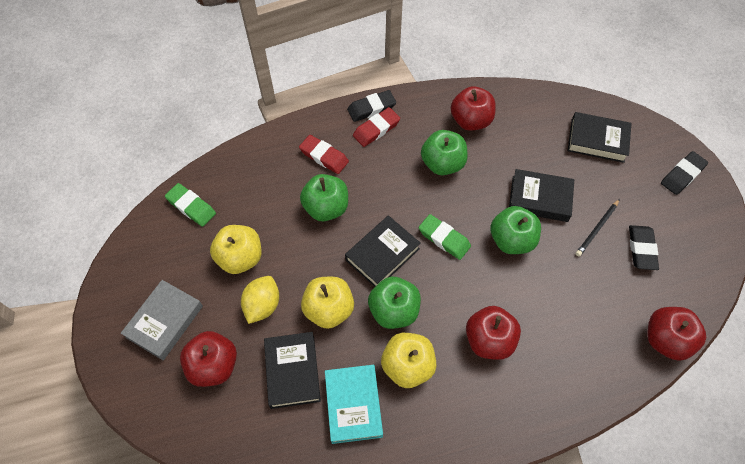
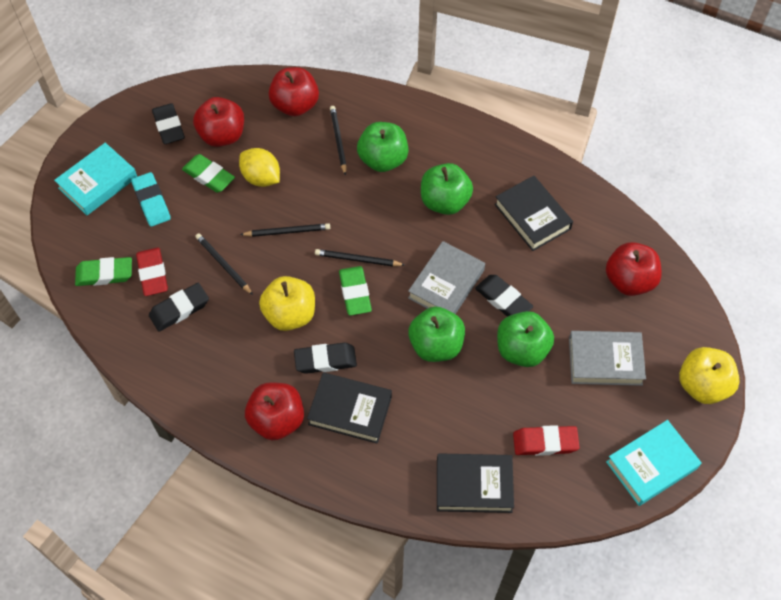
black book: 4 -> 3
black eraser: 3 -> 4
black pencil: 1 -> 4
green eraser: 2 -> 3
grey book: 1 -> 2
turquoise book: 1 -> 2
turquoise eraser: 0 -> 1
yellow apple: 3 -> 2

